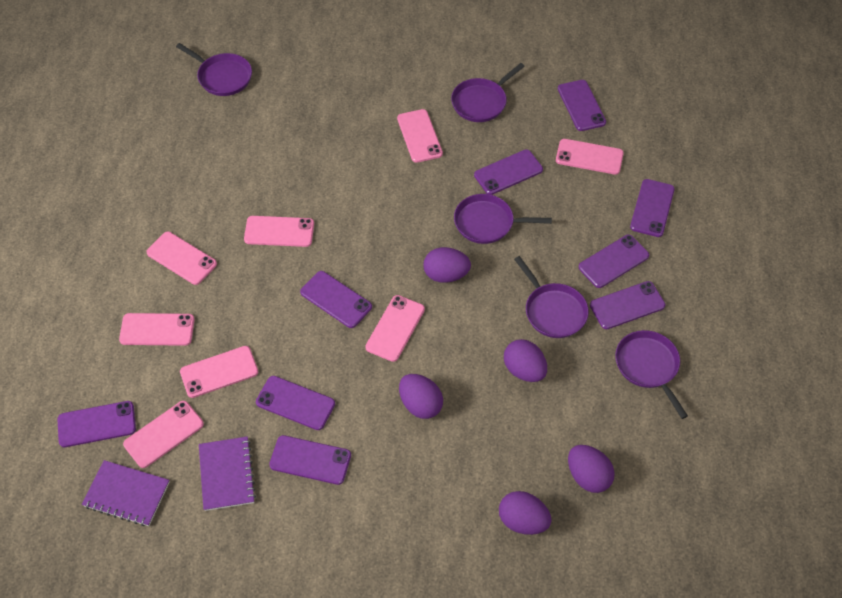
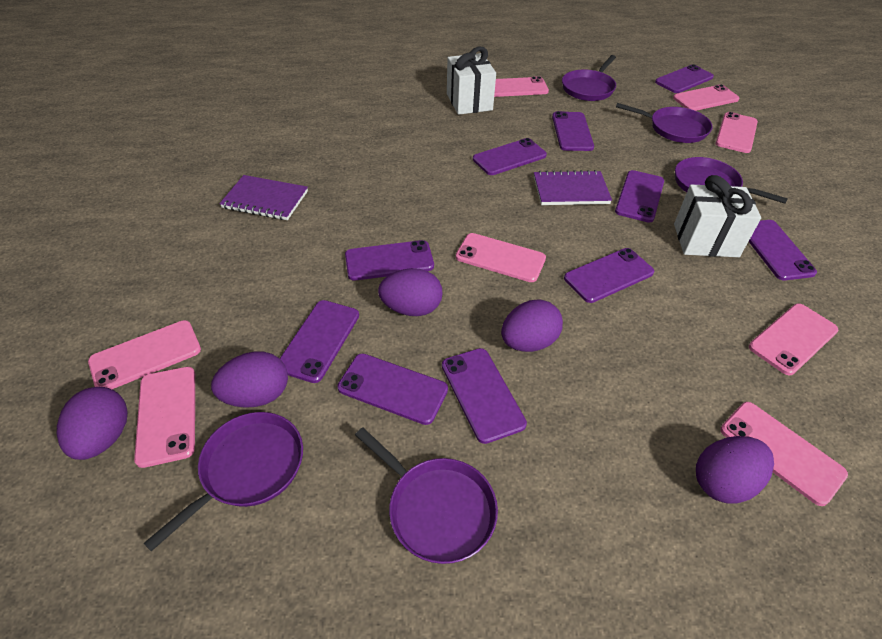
purple phone: 9 -> 10
white gift: 0 -> 2

